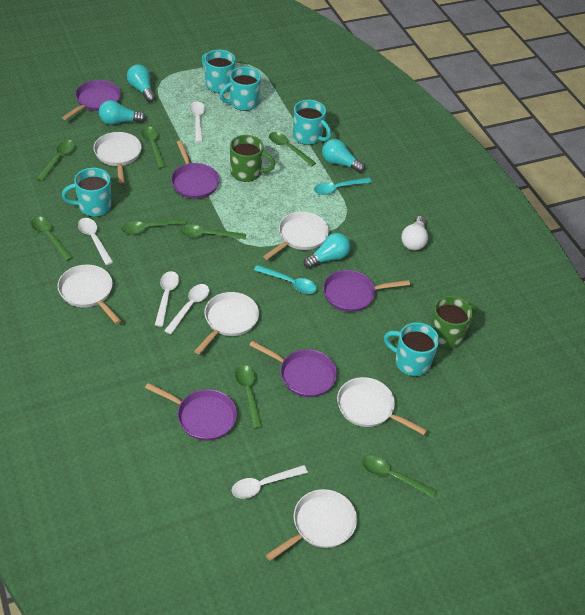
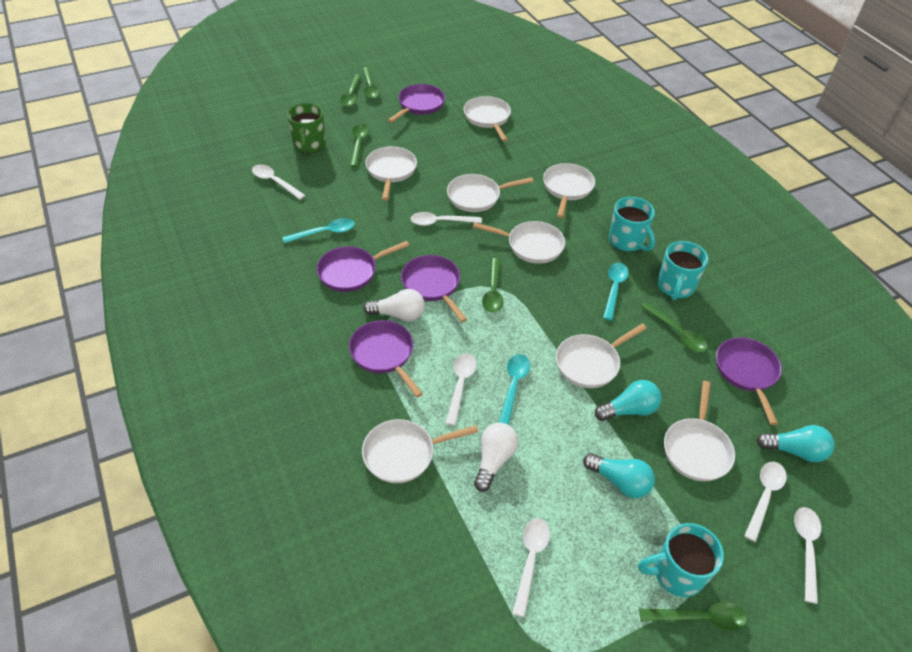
green mug: 2 -> 1
green spoon: 8 -> 6
turquoise light bulb: 4 -> 3
turquoise mug: 5 -> 3
turquoise spoon: 2 -> 3
white light bulb: 1 -> 2
white pan: 6 -> 8
white spoon: 5 -> 6

